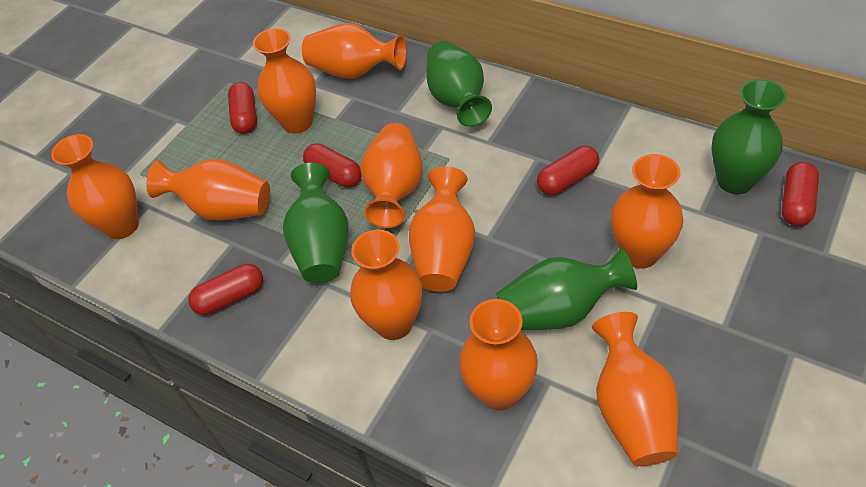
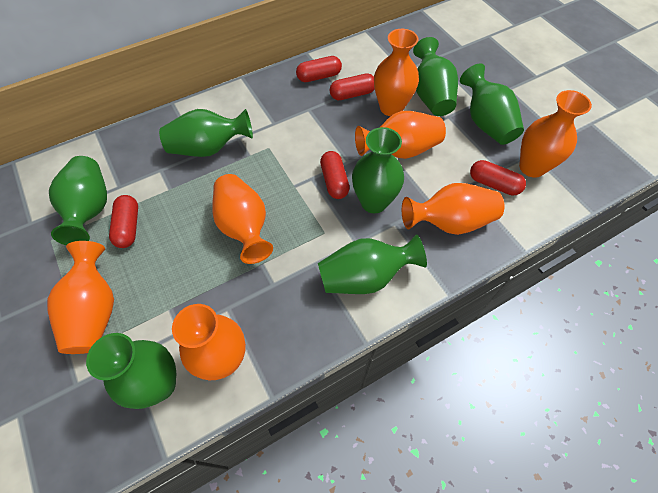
green vase: 4 -> 7
orange vase: 10 -> 7

